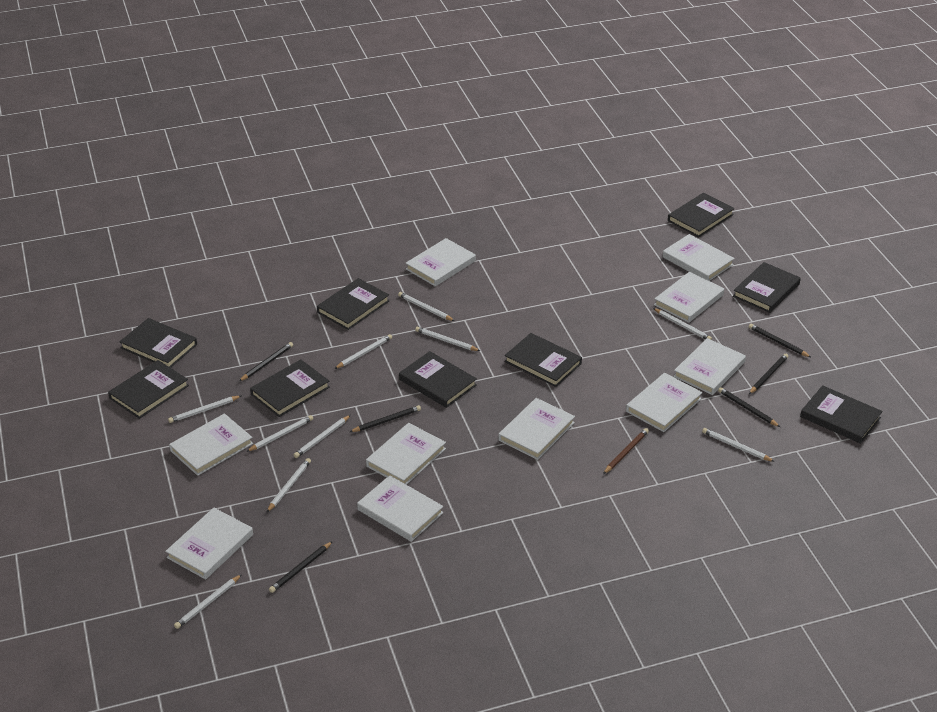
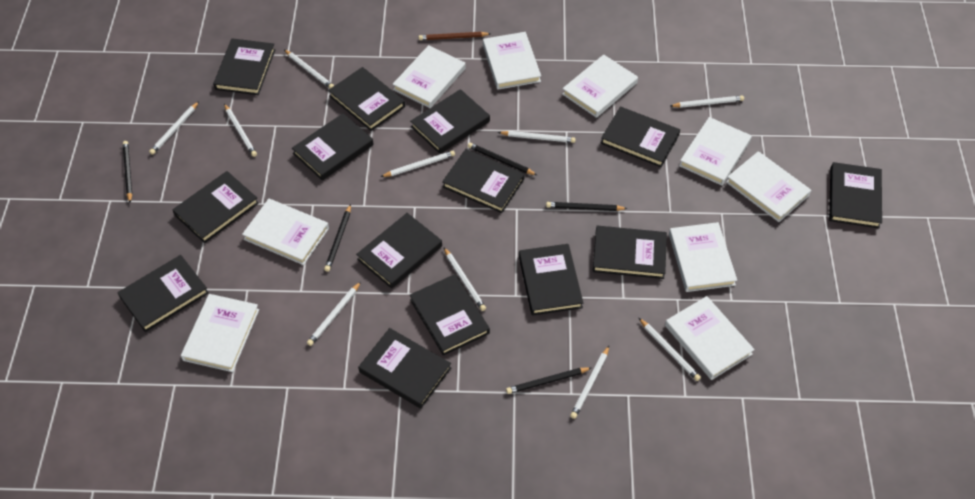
black book: 9 -> 14
black pencil: 6 -> 5
white book: 10 -> 9

